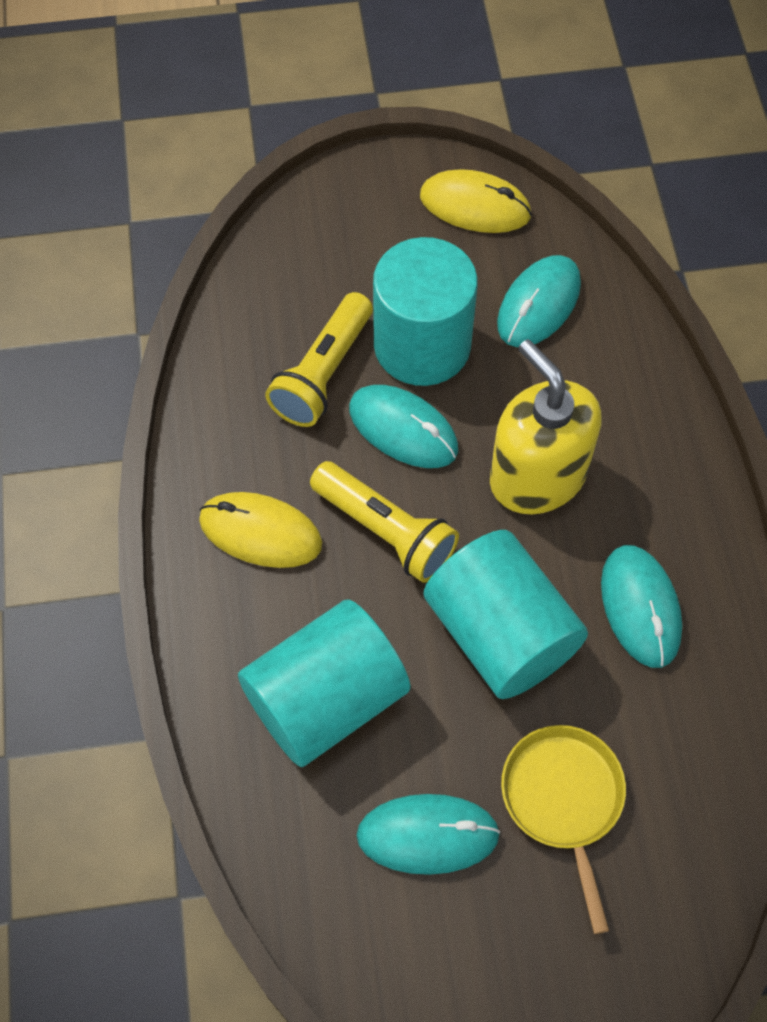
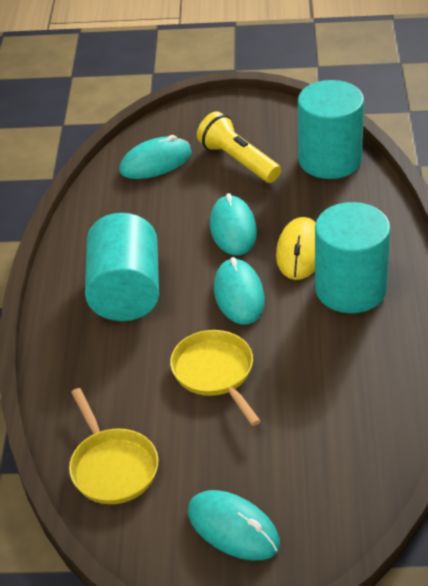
yellow flashlight: 2 -> 1
yellow mouse: 2 -> 1
yellow pan: 1 -> 2
yellow soap dispenser: 1 -> 0

